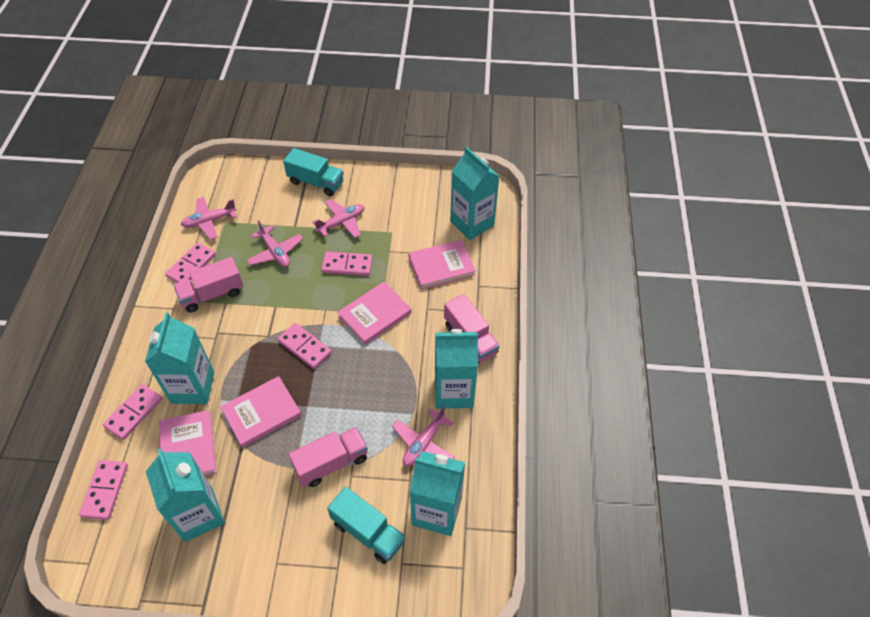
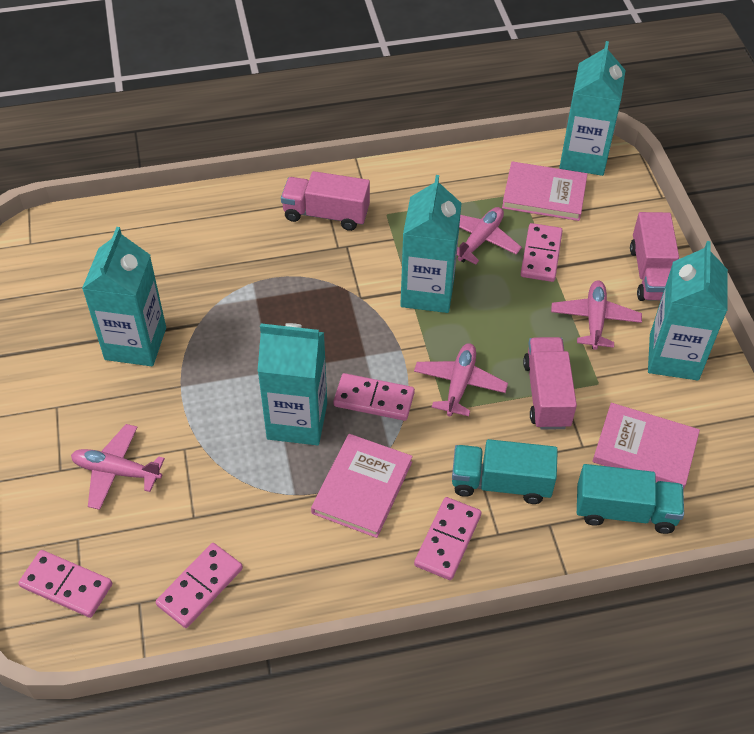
pink book: 4 -> 3

